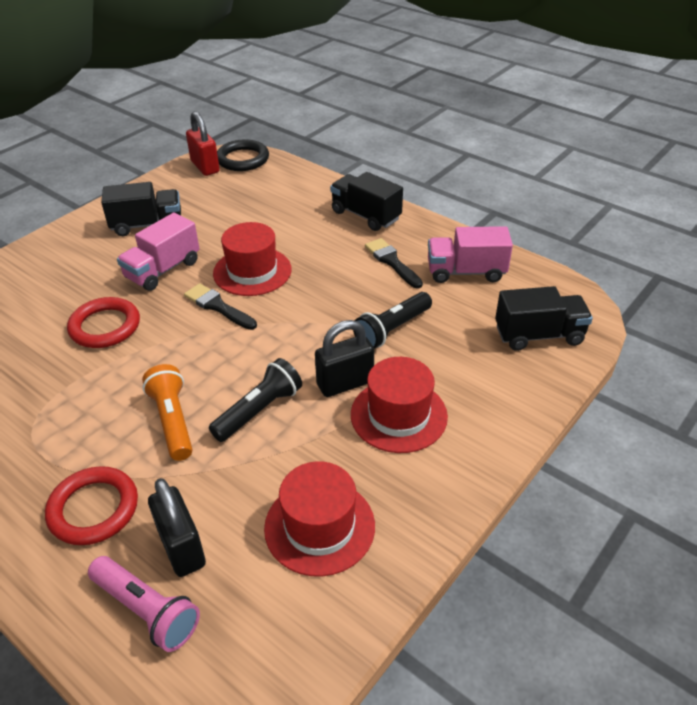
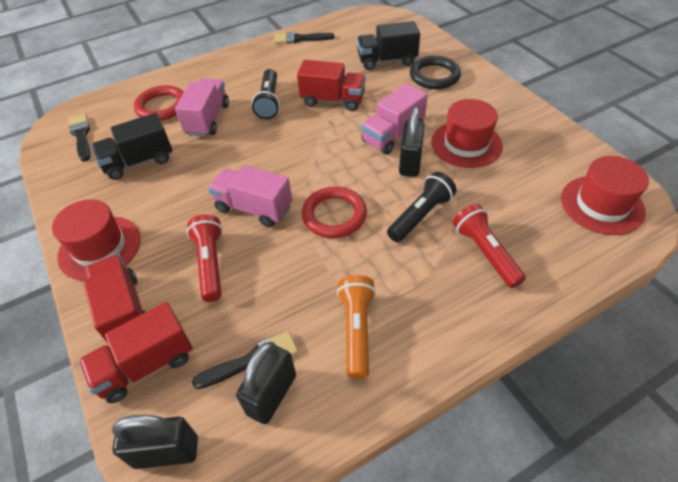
black brush: 2 -> 3
black padlock: 2 -> 3
black truck: 3 -> 2
pink flashlight: 1 -> 0
pink truck: 2 -> 3
red flashlight: 0 -> 2
red padlock: 1 -> 0
red truck: 0 -> 3

